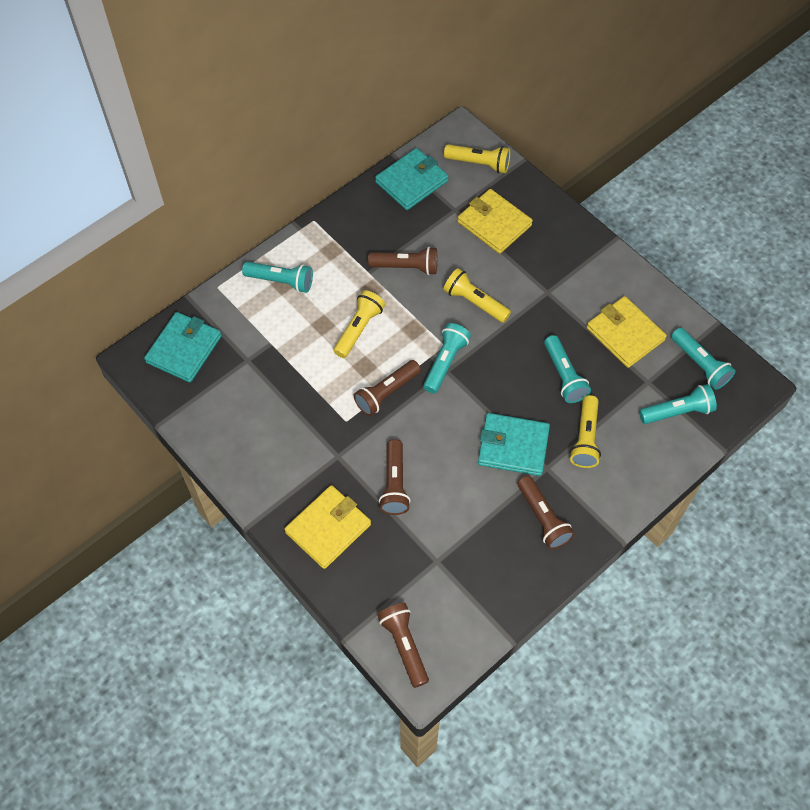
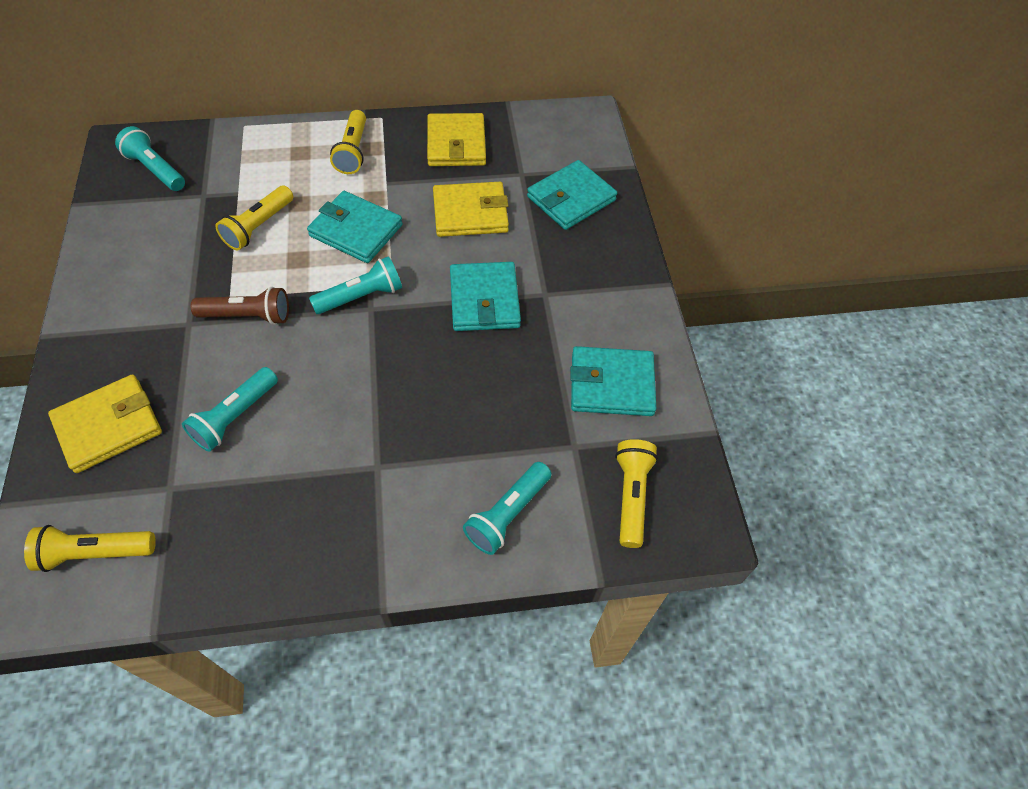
brown flashlight: 5 -> 1
turquoise flashlight: 5 -> 4
turquoise wallet: 3 -> 4

